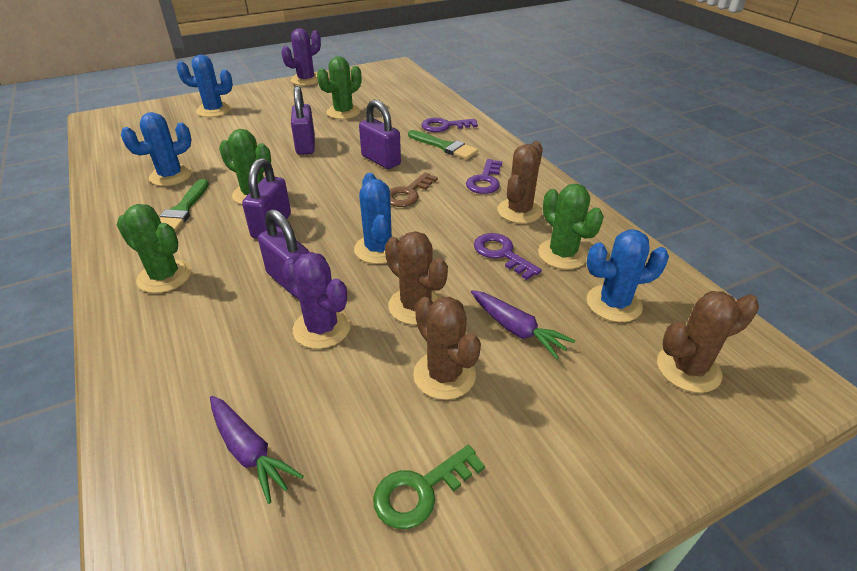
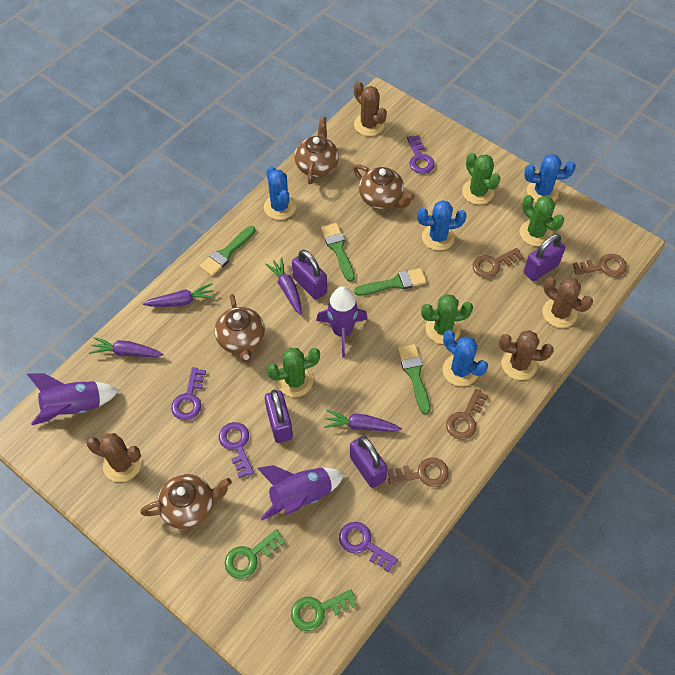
brown key: 1 -> 4
brown teapot: 0 -> 4
green brush: 2 -> 4
green key: 1 -> 2
purple cactus: 2 -> 0
purple carrot: 2 -> 4
purple key: 3 -> 4
purple rocket: 0 -> 3

